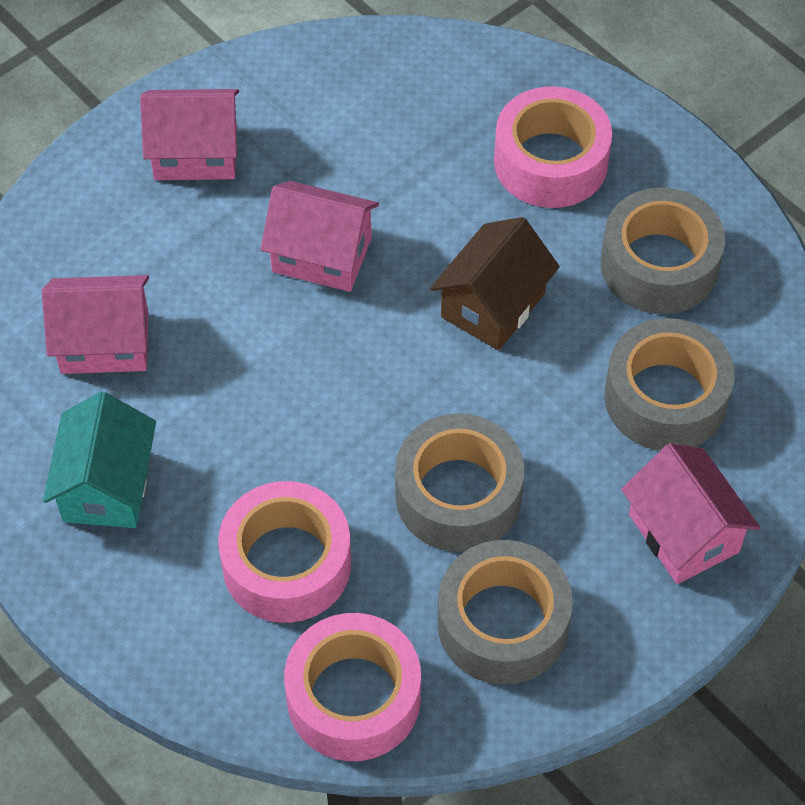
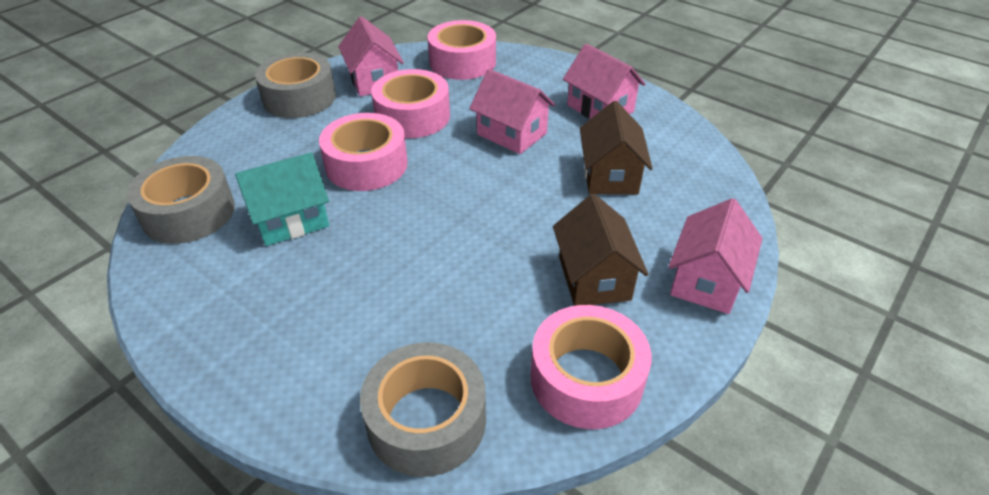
brown house: 1 -> 2
grey tape: 4 -> 3
pink tape: 3 -> 4

